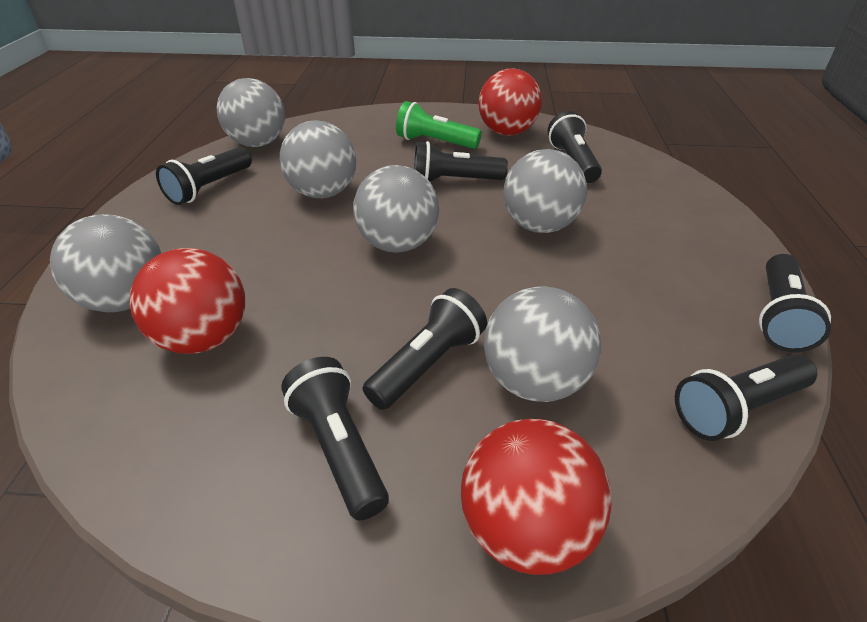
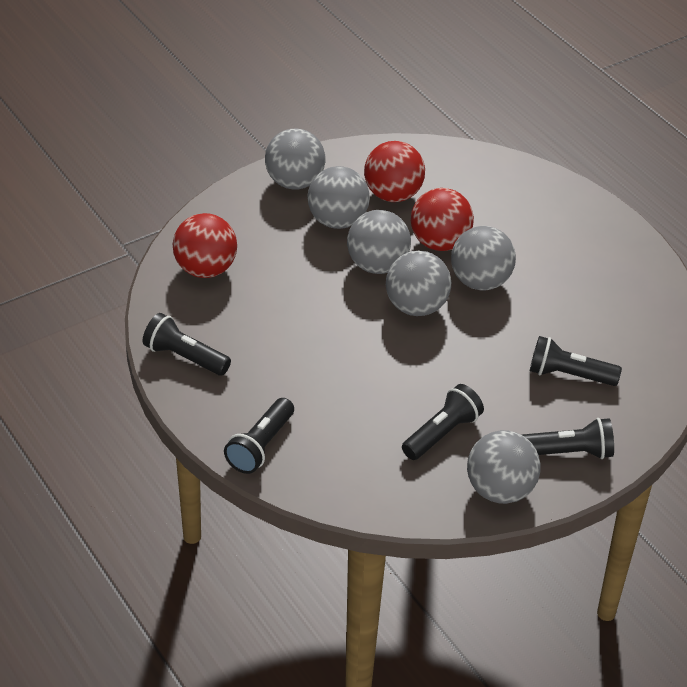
black flashlight: 7 -> 5
green flashlight: 1 -> 0

